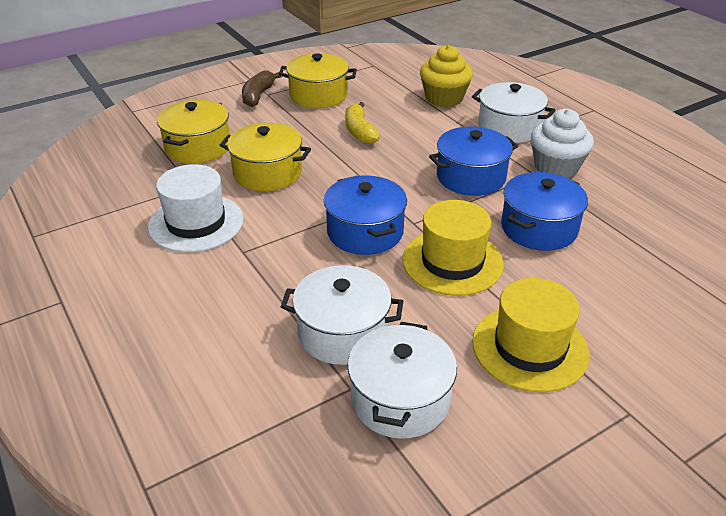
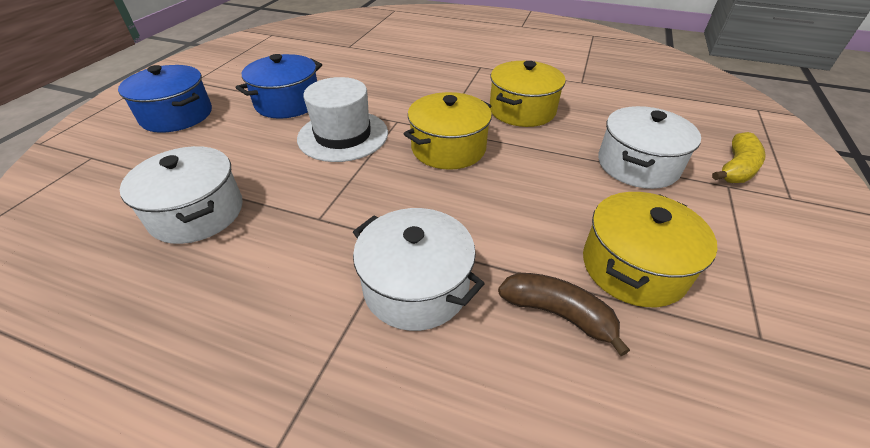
blue pot: 3 -> 2
white cupcake: 1 -> 0
yellow cupcake: 1 -> 0
yellow hat: 2 -> 0

